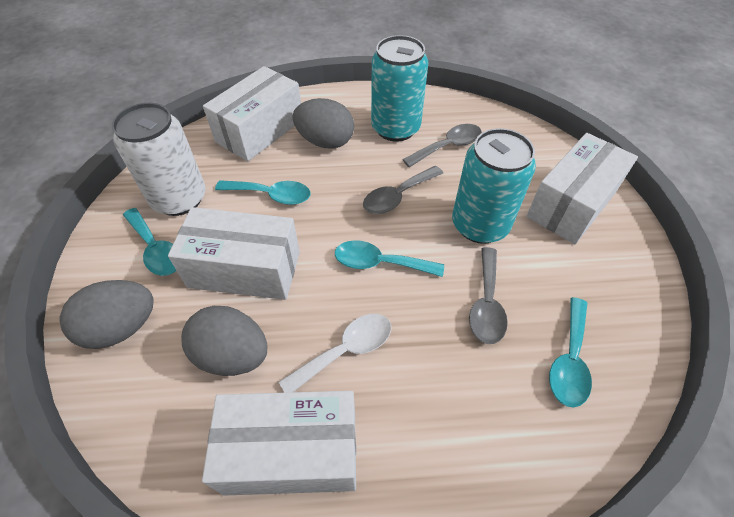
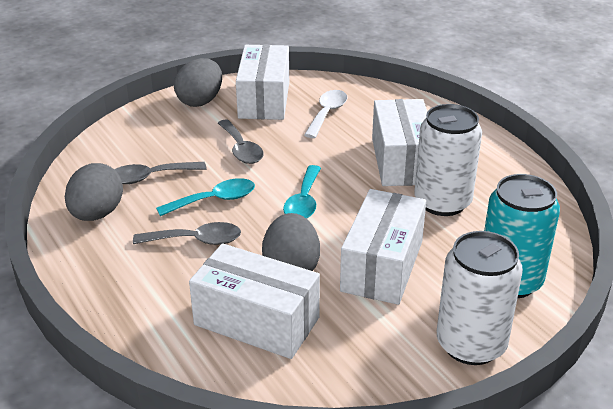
turquoise can: 2 -> 1
turquoise spoon: 4 -> 2
white can: 1 -> 2

